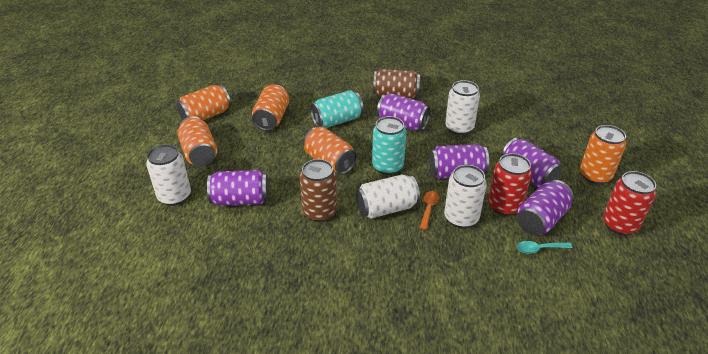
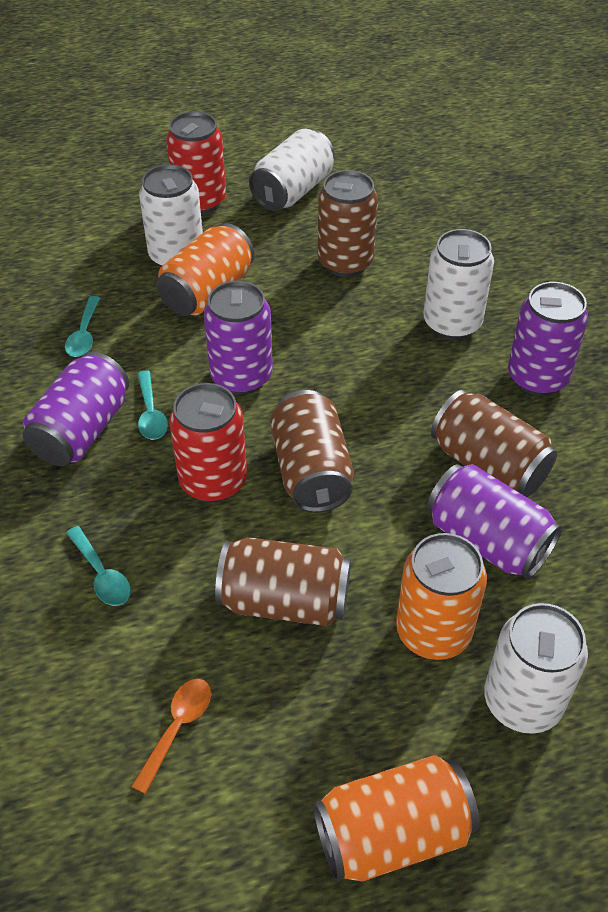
brown can: 2 -> 4
orange can: 5 -> 3
purple can: 5 -> 4
turquoise can: 2 -> 0
turquoise spoon: 1 -> 3

